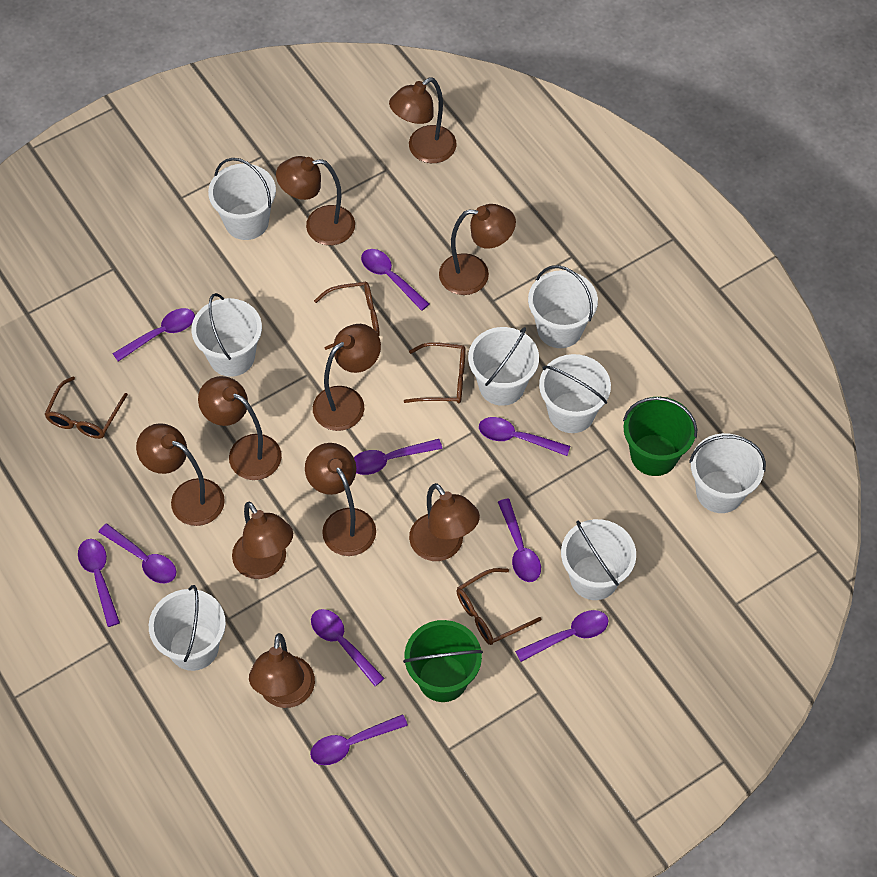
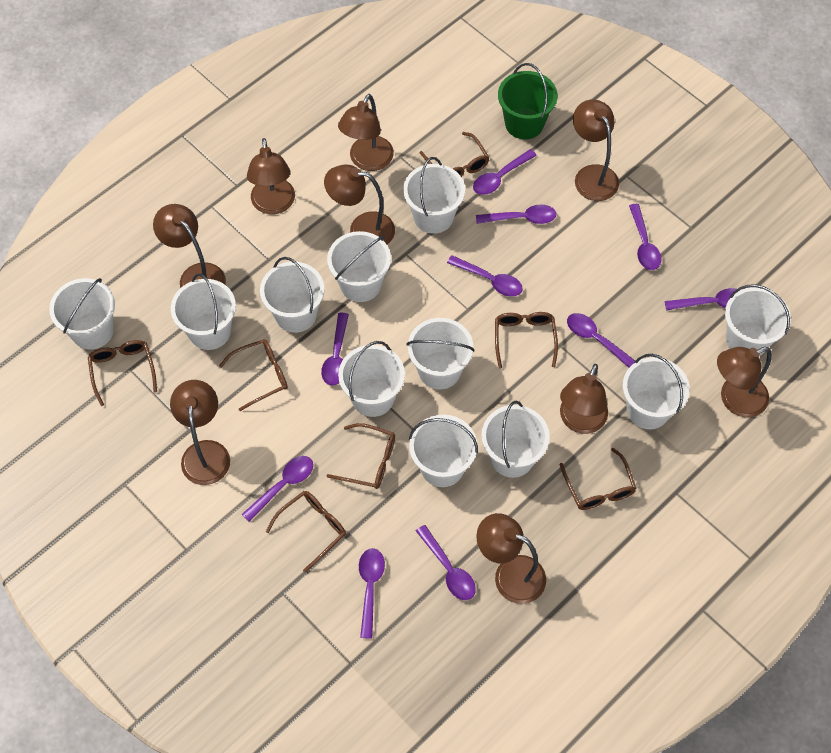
brown glasses: 4 -> 7
brown lamp: 10 -> 9
green bucket: 2 -> 1
white bucket: 8 -> 11

